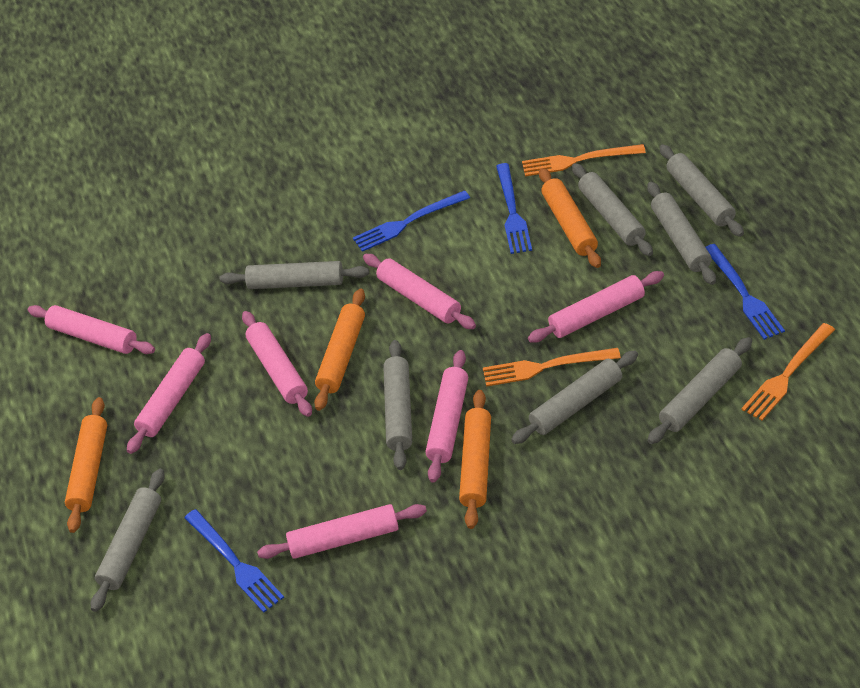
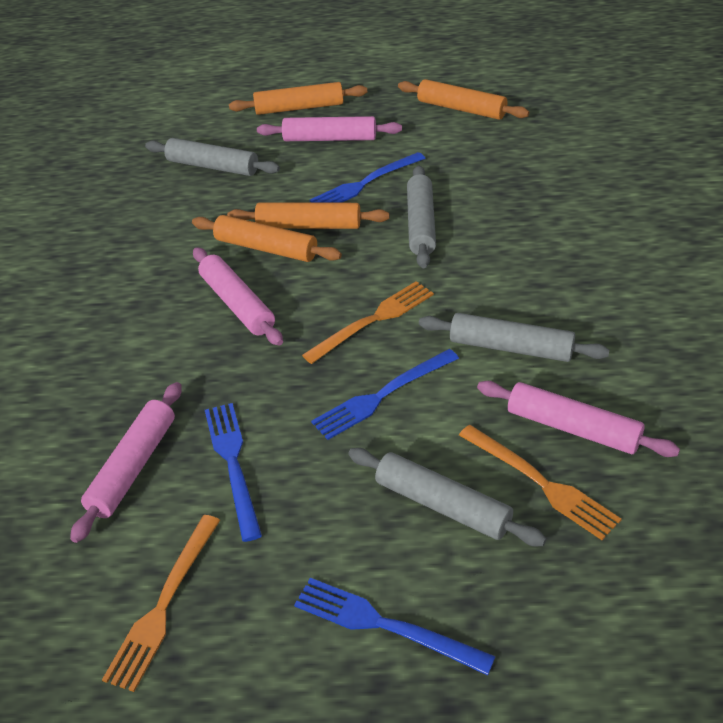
grey rolling pin: 8 -> 4
pink rolling pin: 7 -> 4

